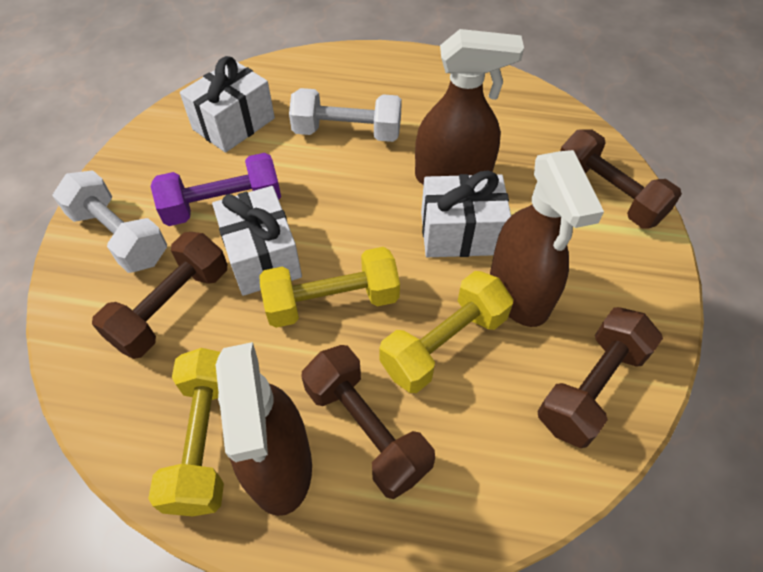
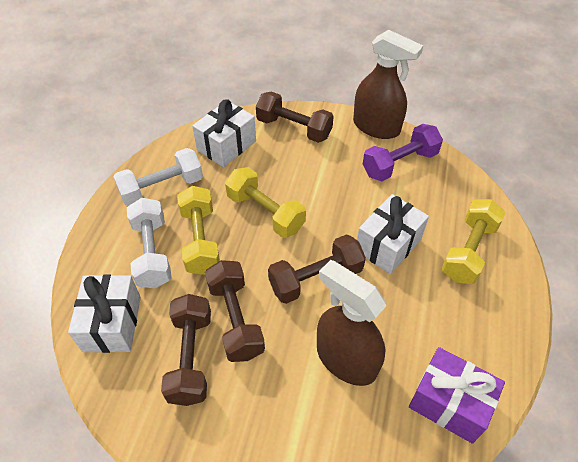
brown spray bottle: 3 -> 2
purple gift: 0 -> 1

